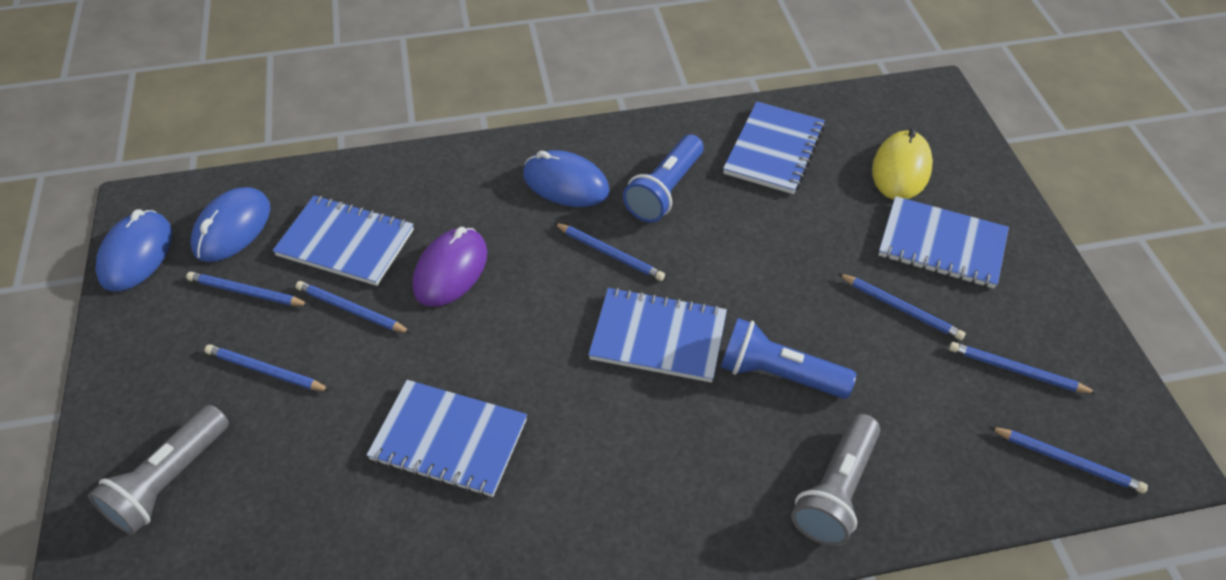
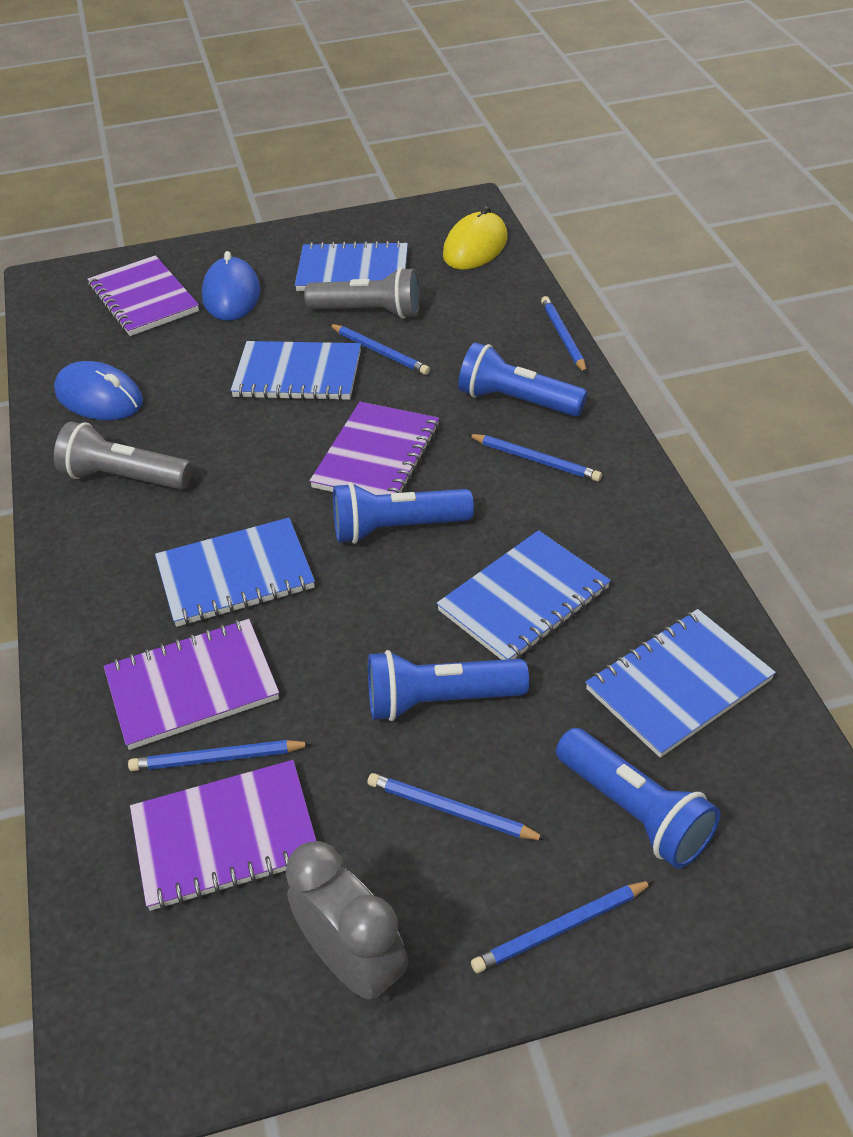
blue flashlight: 2 -> 4
blue mouse: 3 -> 2
blue pencil: 7 -> 6
grey clock: 0 -> 1
purple mouse: 1 -> 0
purple notebook: 0 -> 4

